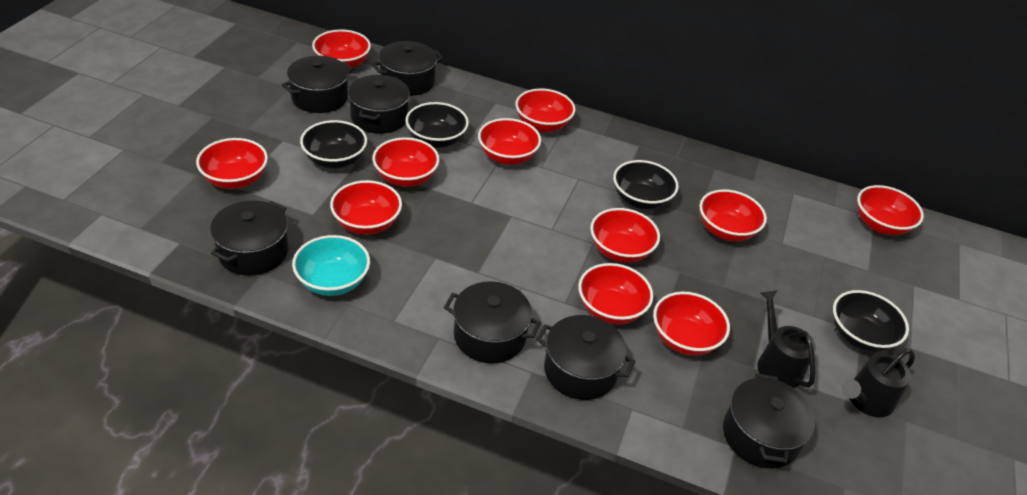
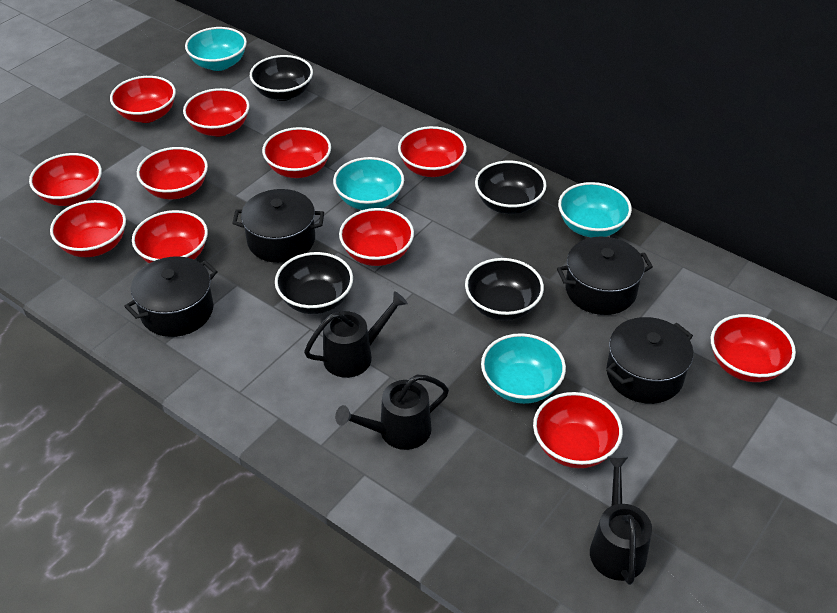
black pot: 7 -> 4
black watering can: 2 -> 3
turquoise bowl: 1 -> 4

